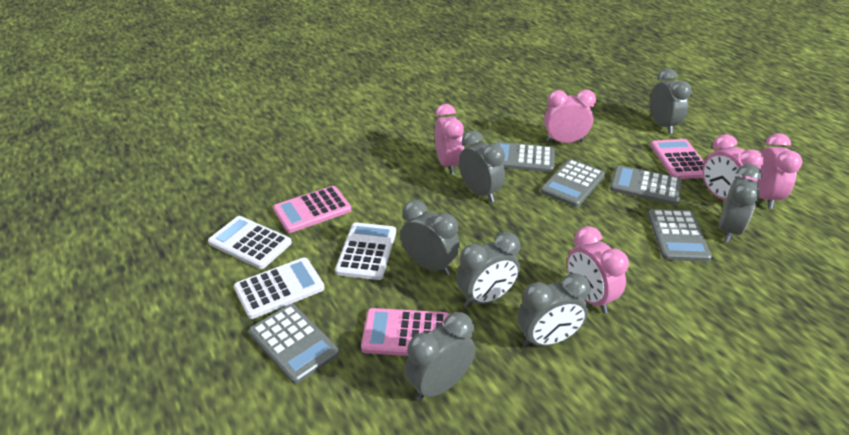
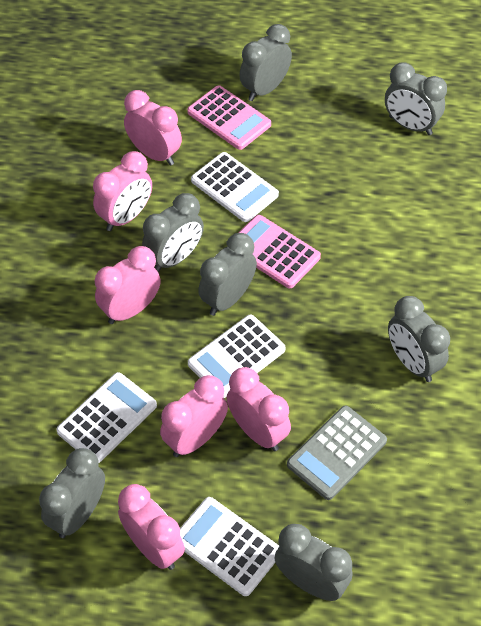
grey calculator: 5 -> 1
pink calculator: 3 -> 2
pink clock: 5 -> 6
white calculator: 3 -> 4

